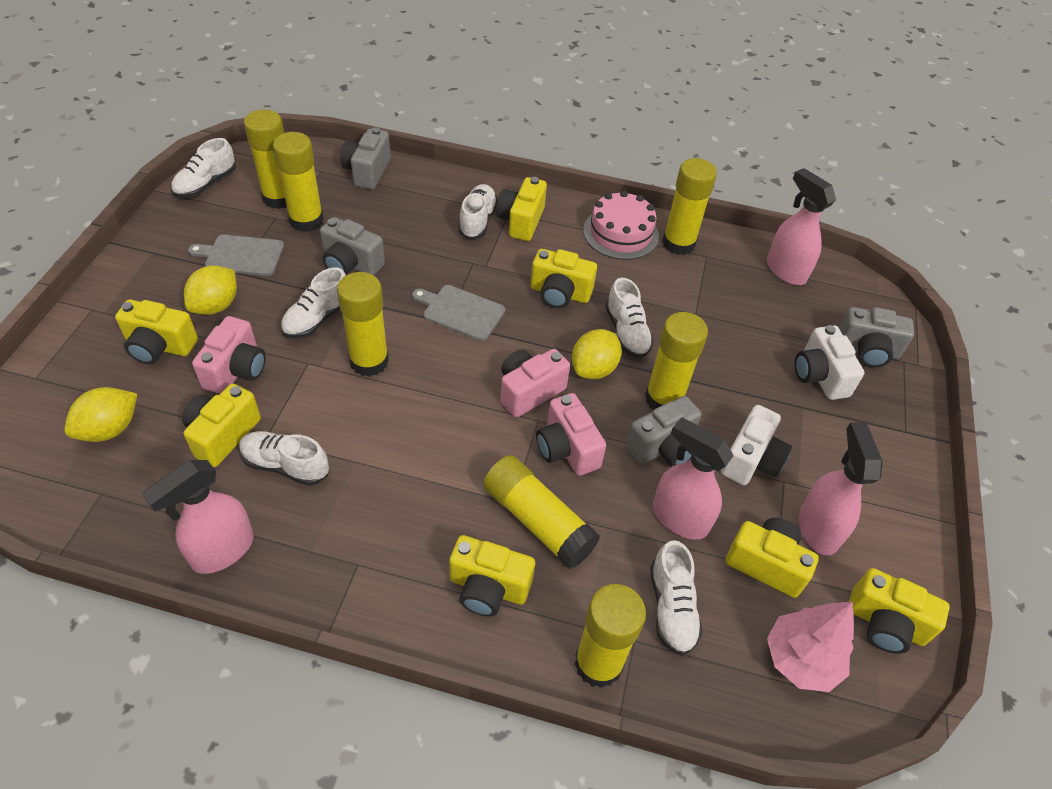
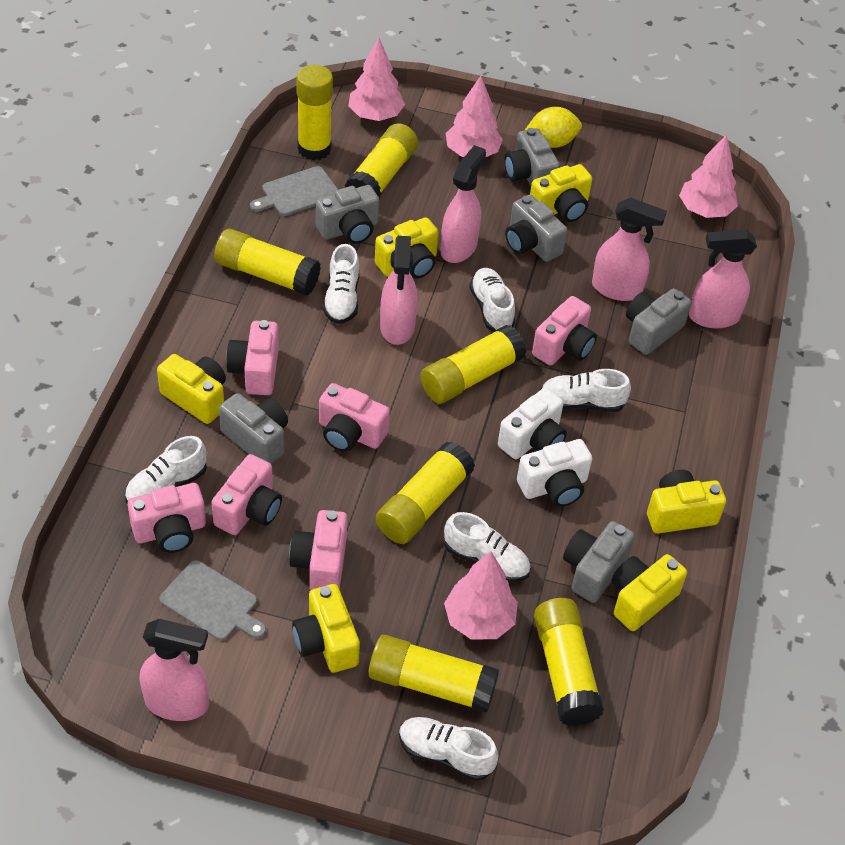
grey camera: 4 -> 6
pink cake: 1 -> 0
pink camera: 3 -> 6
pink spray bottle: 4 -> 5
pink tree: 1 -> 4
yellow camera: 7 -> 6
yellow lemon: 3 -> 1

